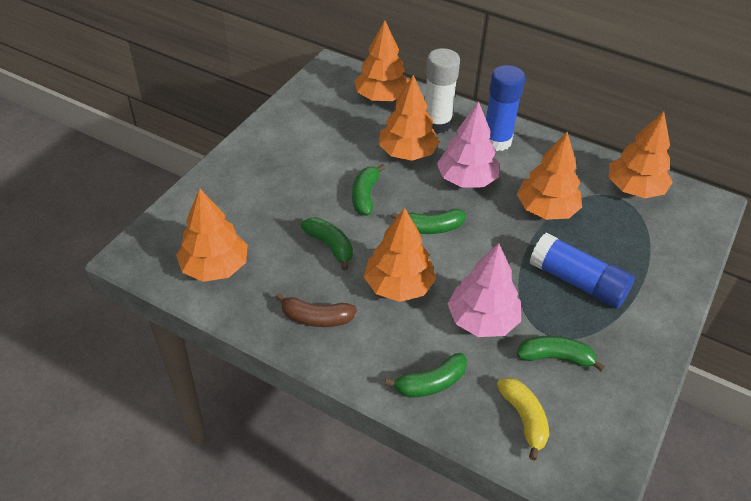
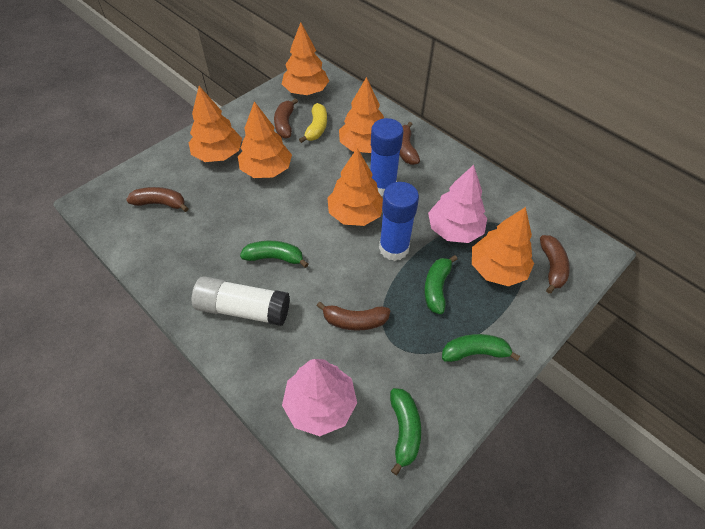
brown banana: 1 -> 5
green banana: 5 -> 4

